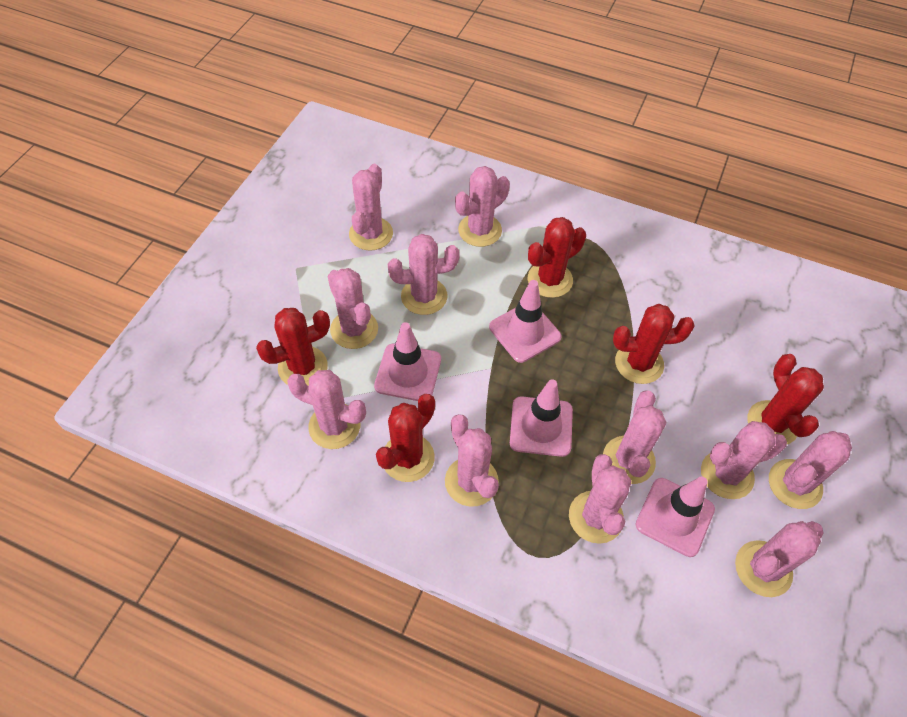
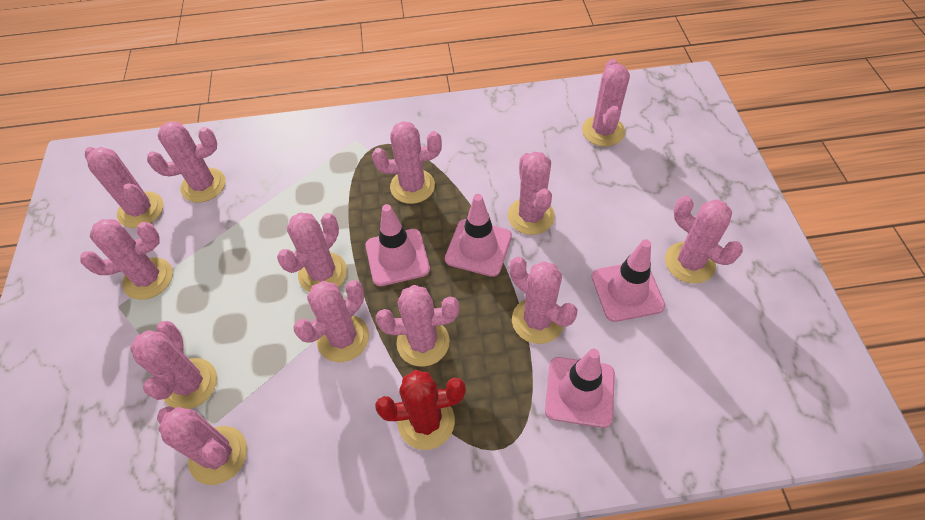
pink cactus: 11 -> 13
red cactus: 5 -> 1

